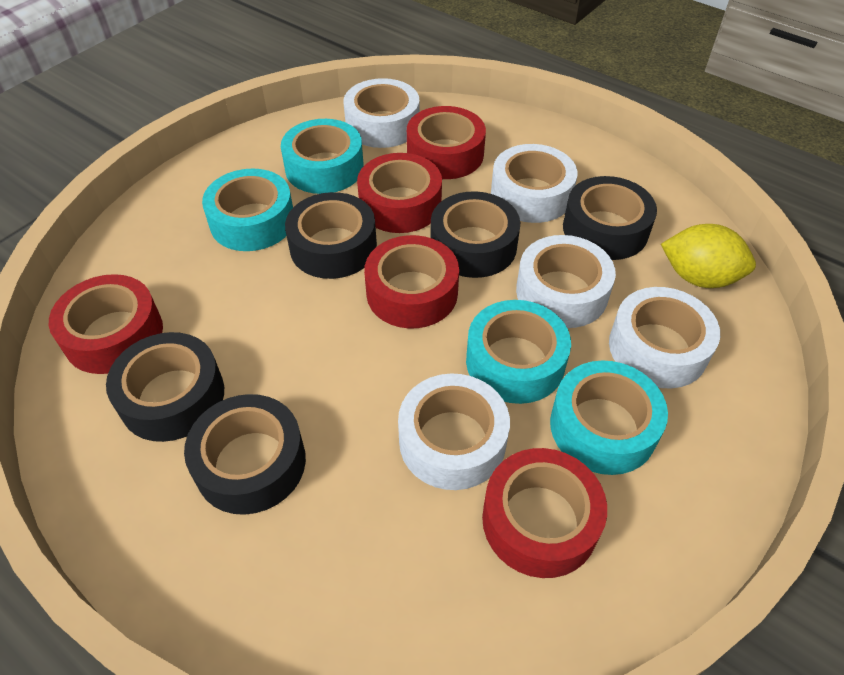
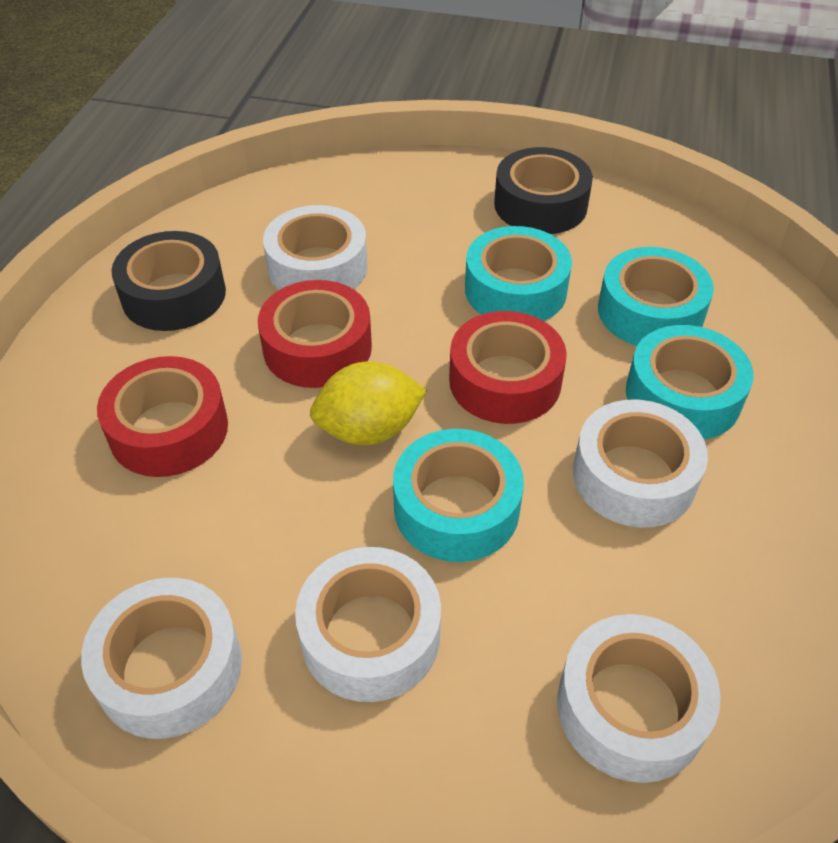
black tape: 5 -> 2
red tape: 5 -> 3

